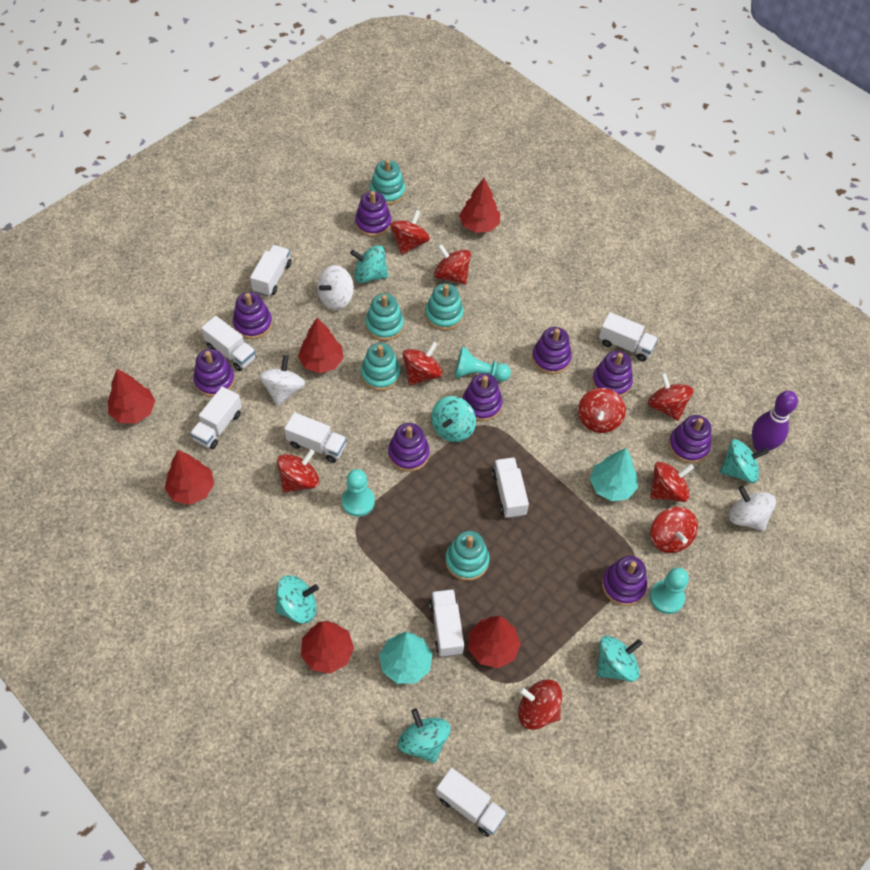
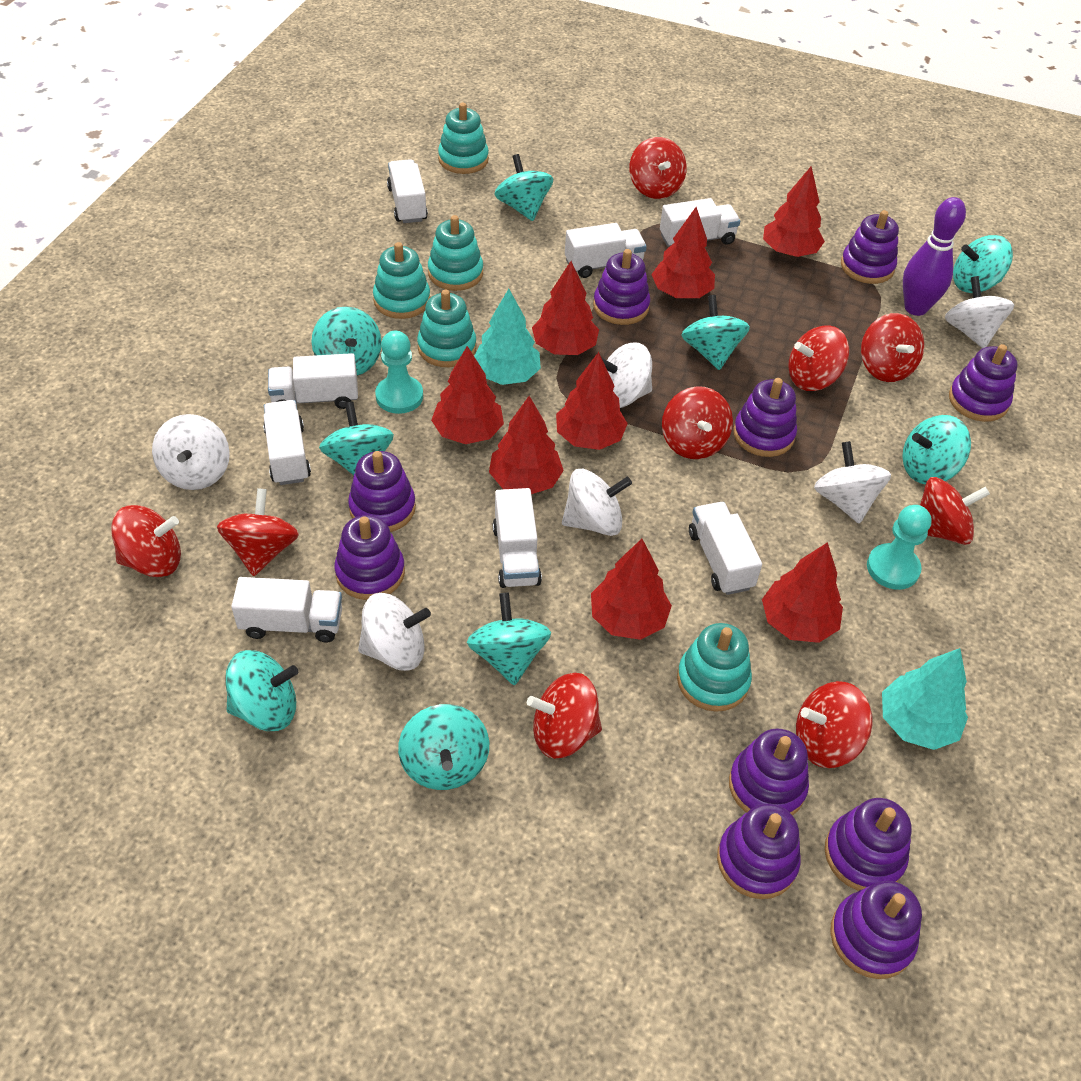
purple stacking toy: 9 -> 10
red tree: 6 -> 8
turquoise pawn: 3 -> 2
turquoise spinning top: 6 -> 9
white spinning top: 3 -> 6

